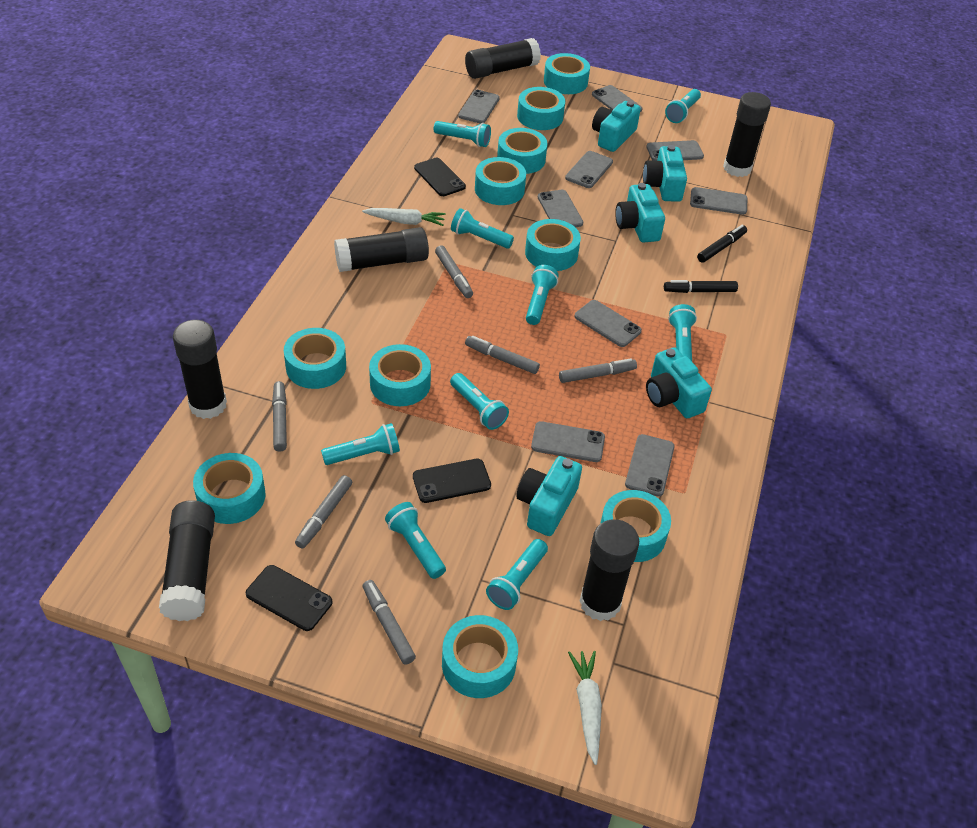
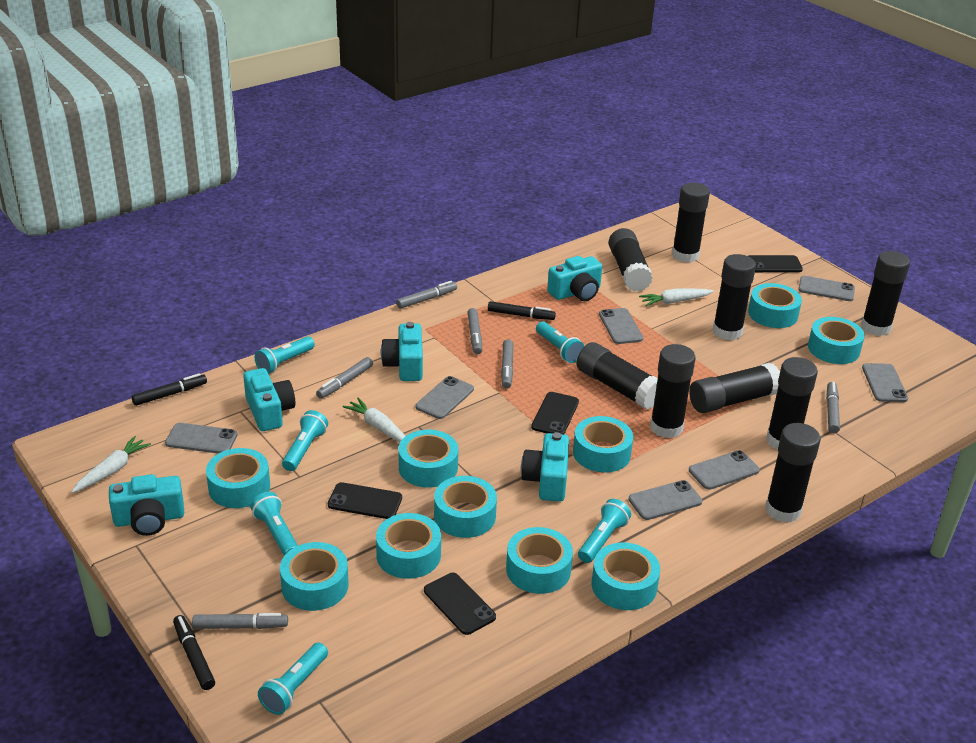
black glue stick: 6 -> 9
black marker: 2 -> 3
black phone: 3 -> 4
grey phone: 9 -> 7
turquoise flashlight: 9 -> 6
white carrot: 2 -> 3

